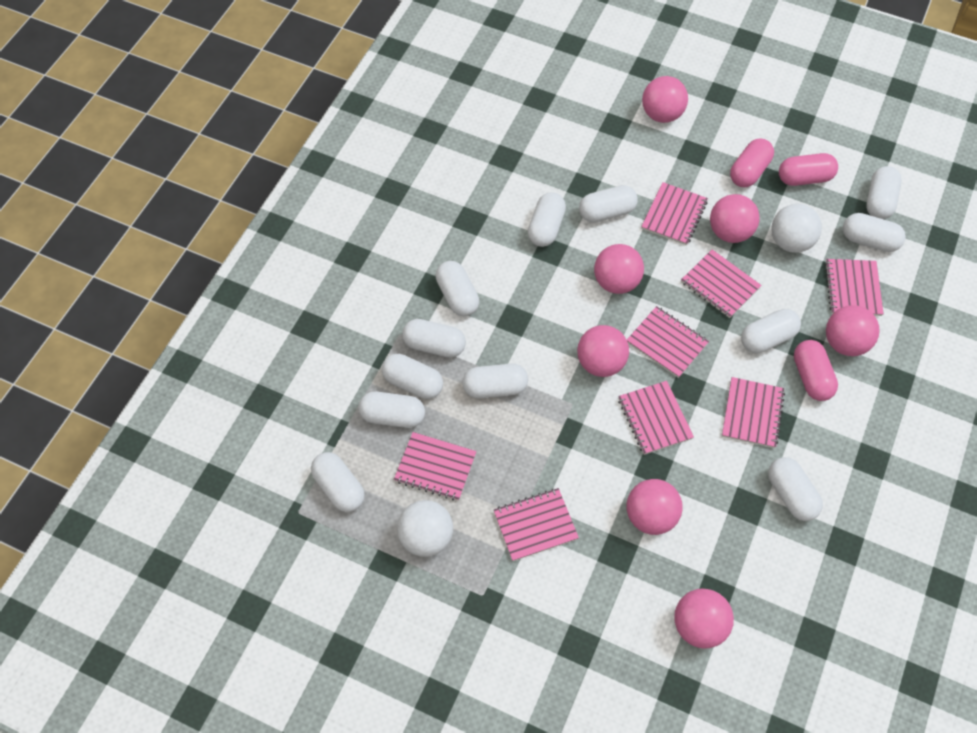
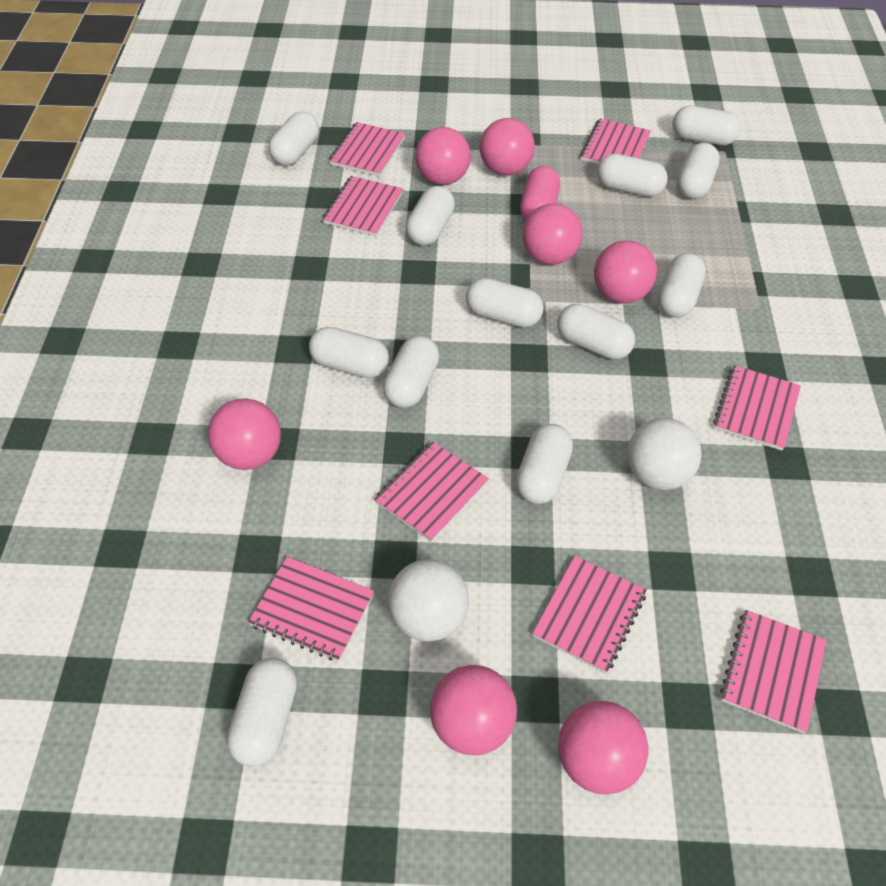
pink capsule: 3 -> 1

